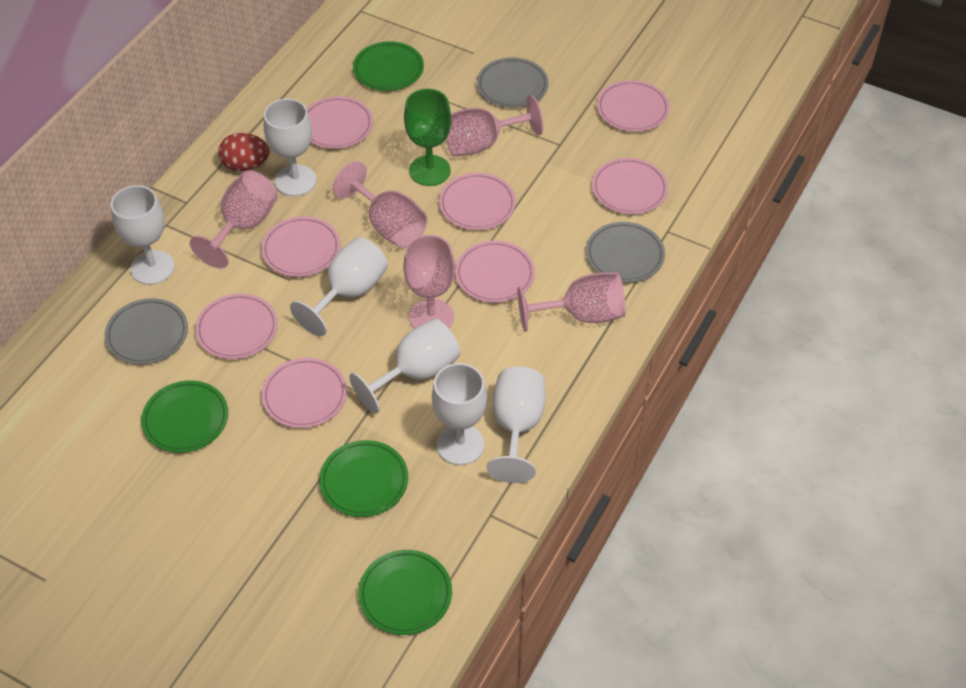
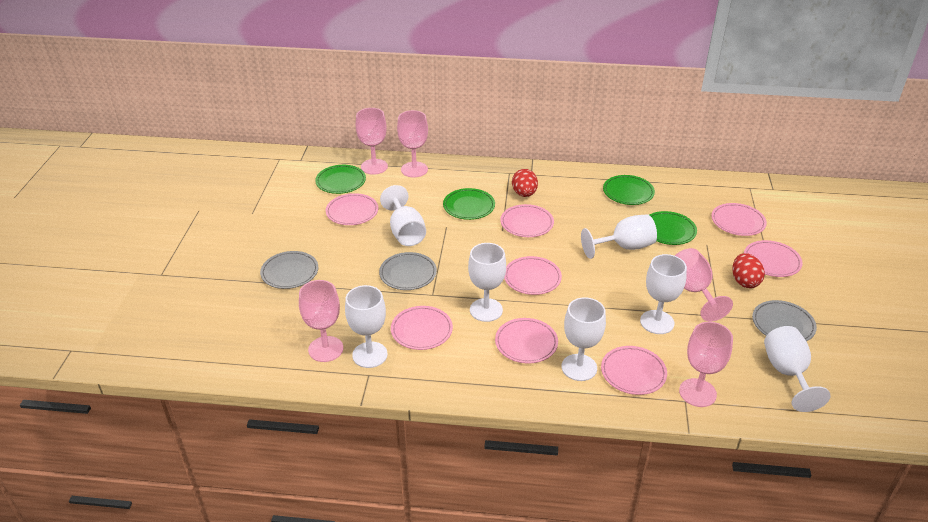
green goblet: 1 -> 0
red egg: 1 -> 2
white goblet: 6 -> 7

